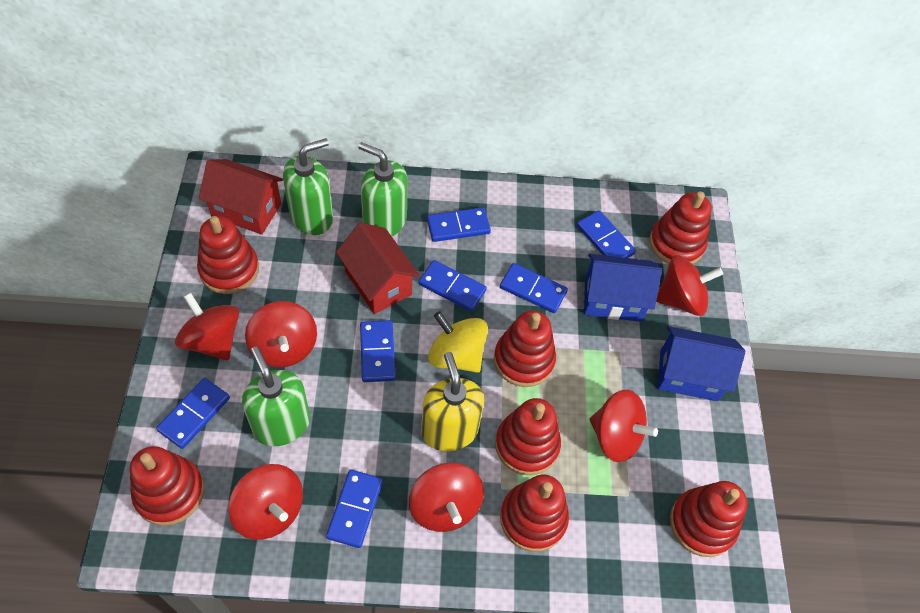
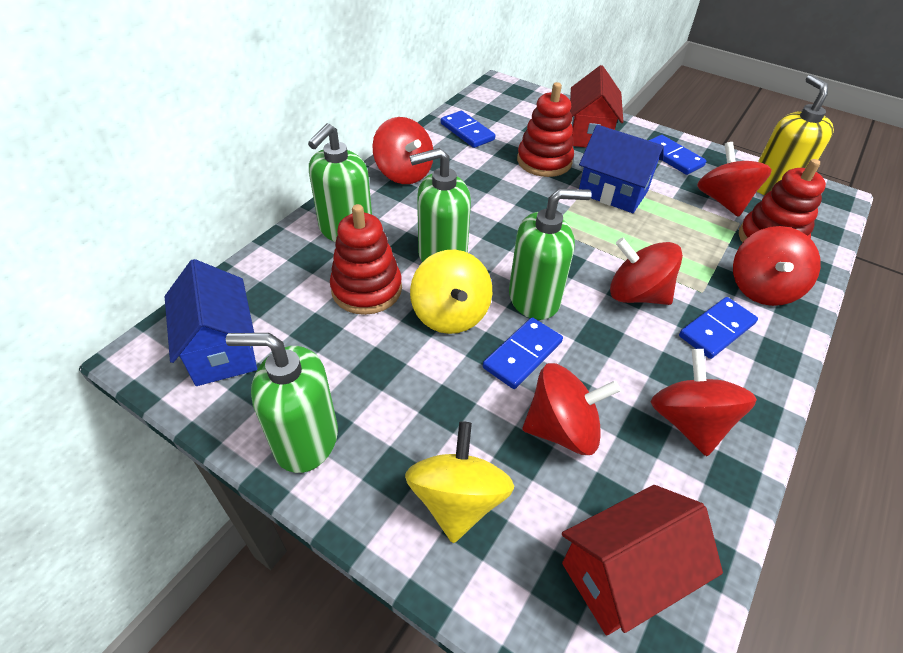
blue domino: 7 -> 4
green soap dispenser: 3 -> 4
red stacking toy: 7 -> 3
yellow spinning top: 1 -> 2

